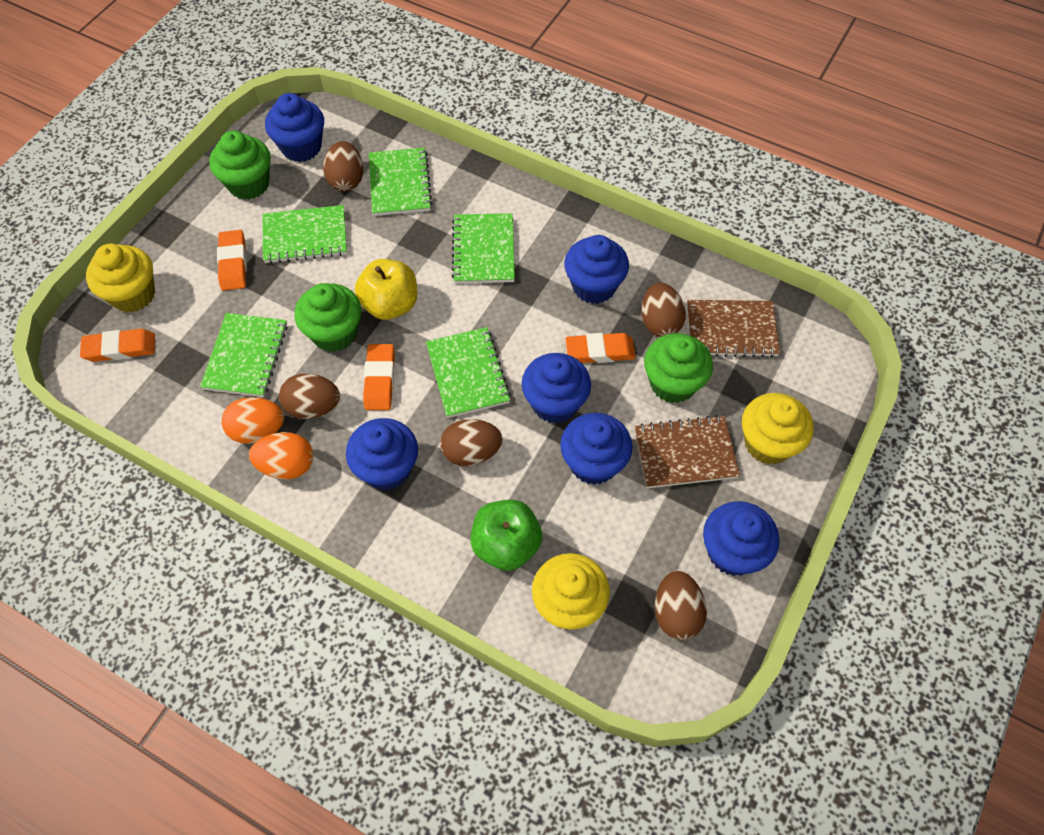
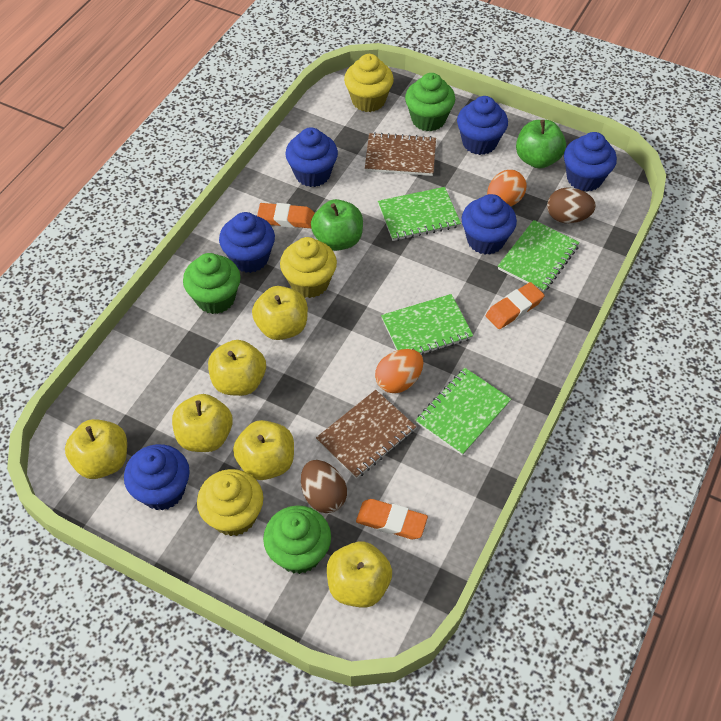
brown egg: 5 -> 2
green apple: 1 -> 2
green notebook: 5 -> 4
orange eraser: 4 -> 3
yellow apple: 1 -> 6

